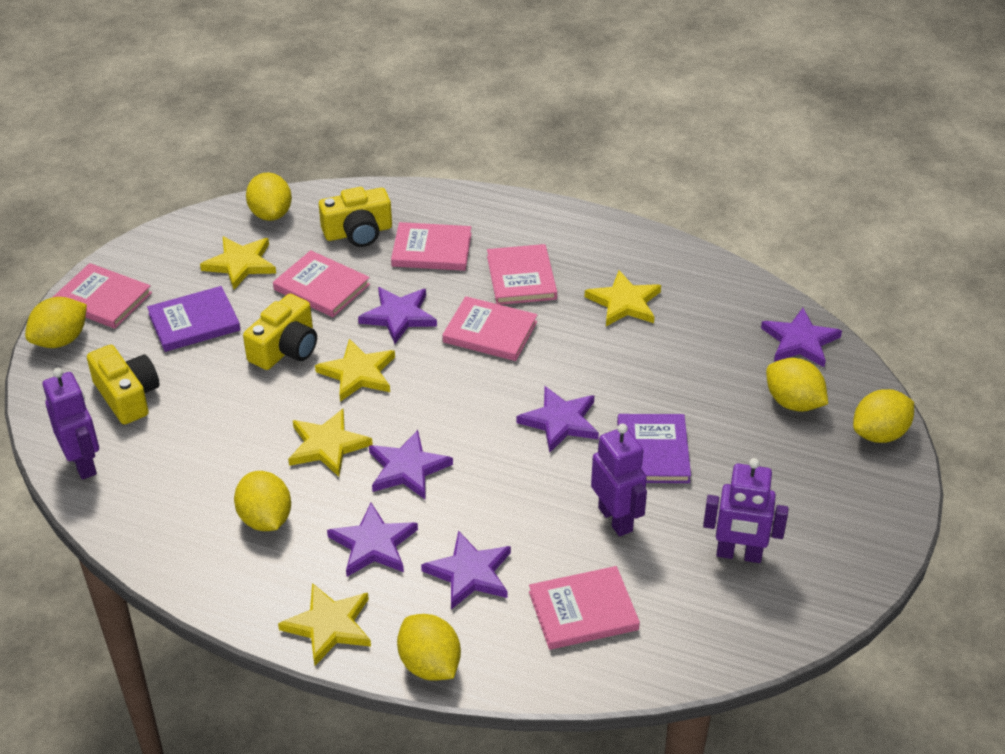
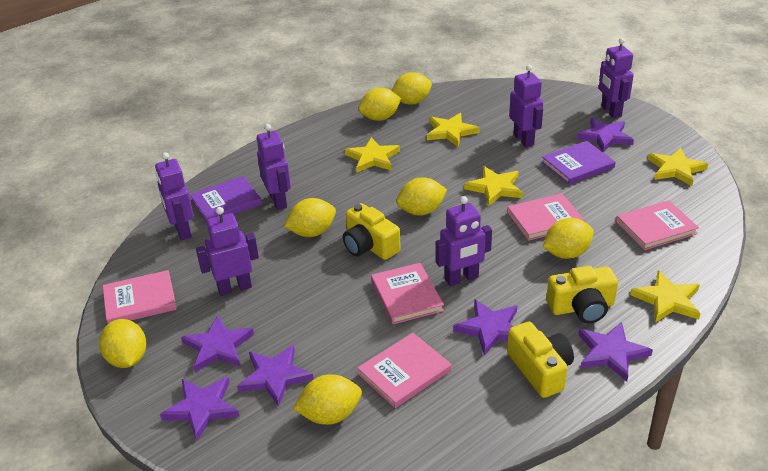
pink book: 6 -> 5
purple robot: 3 -> 6
yellow lemon: 6 -> 7

